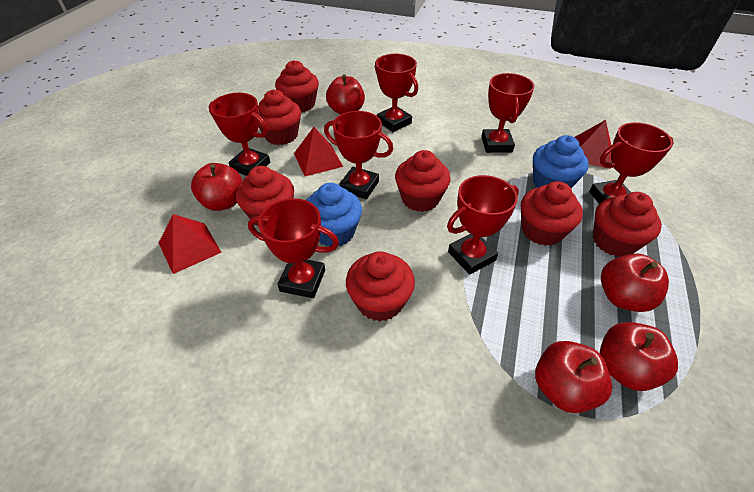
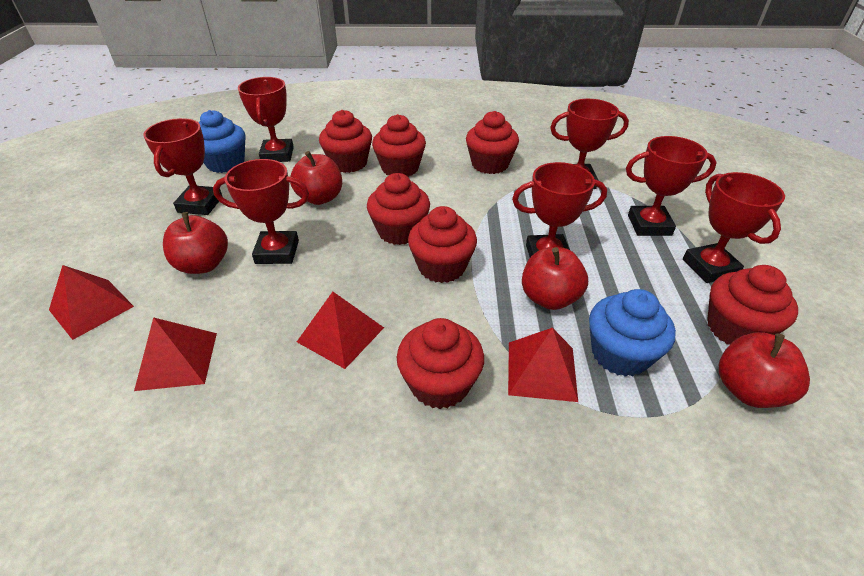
red apple: 5 -> 4
red pyramid: 3 -> 4

